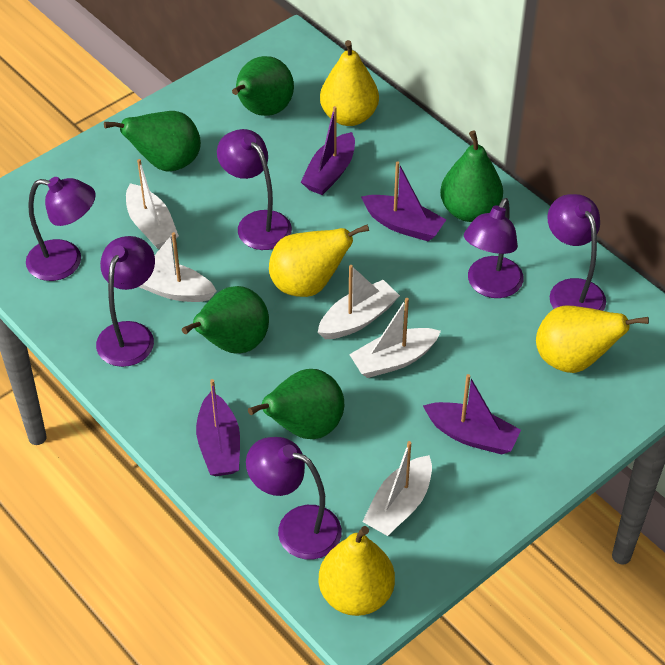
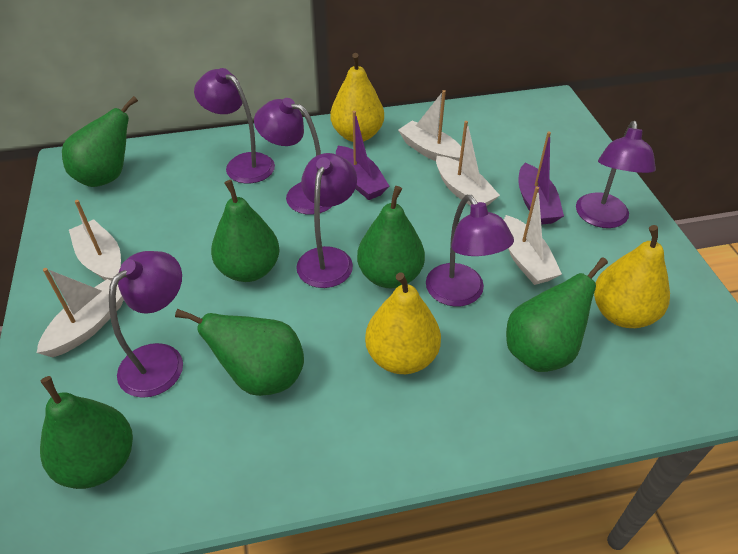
green pear: 5 -> 6
purple boat: 4 -> 2
yellow pear: 4 -> 3

